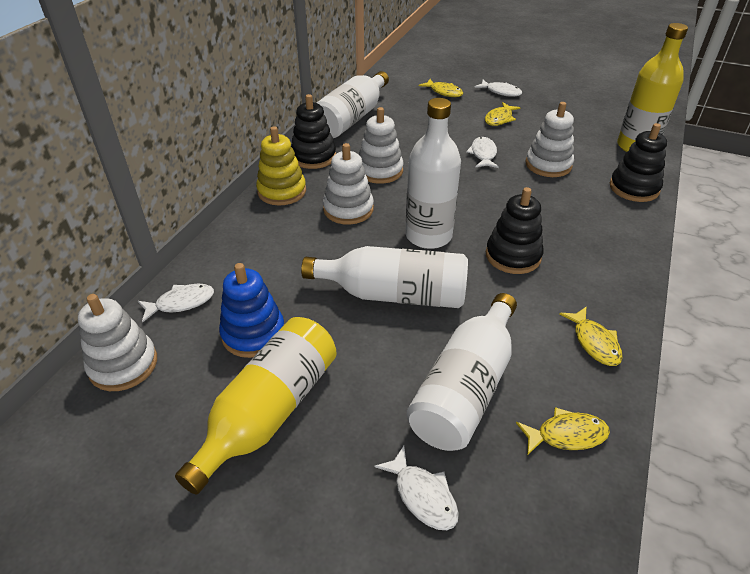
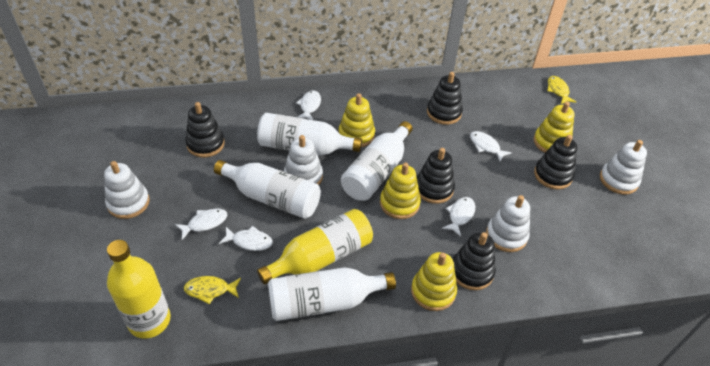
black stacking toy: 3 -> 5
blue stacking toy: 1 -> 0
white fish: 4 -> 5
yellow fish: 4 -> 2
yellow stacking toy: 1 -> 4

